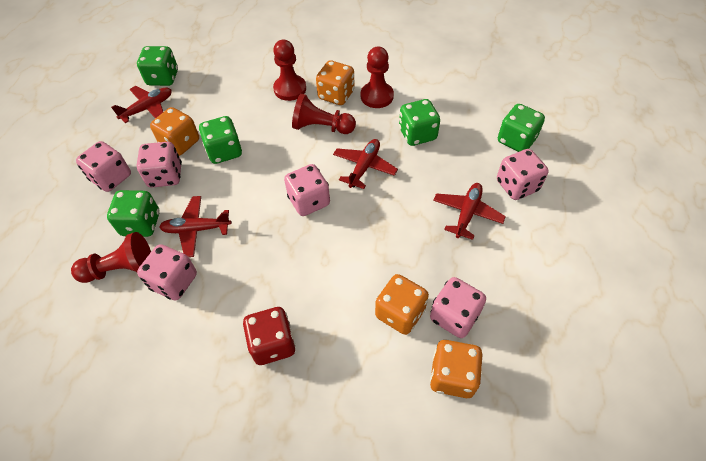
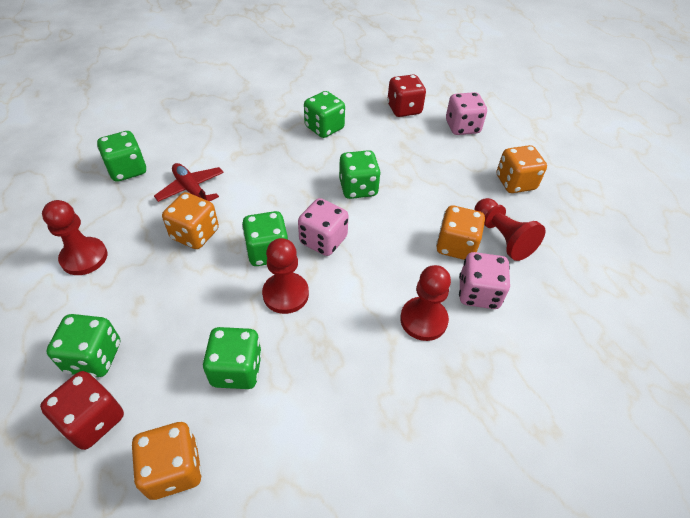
green dice: 5 -> 6
pink dice: 6 -> 3
red dice: 1 -> 2
red plane: 4 -> 1

